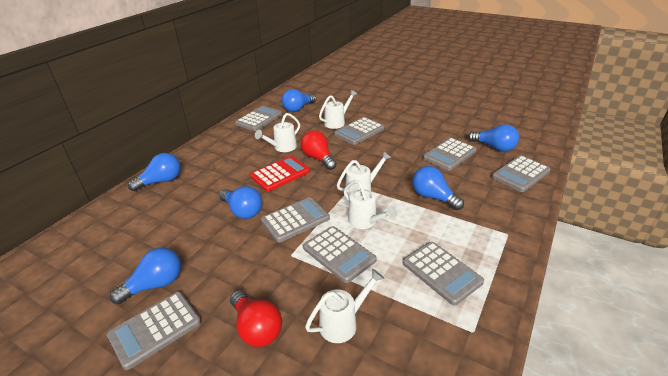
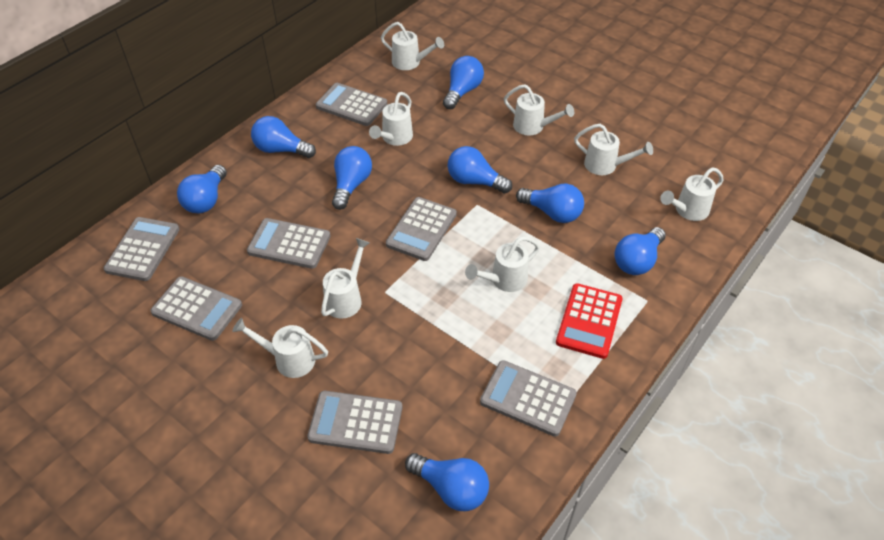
blue light bulb: 6 -> 8
grey calculator: 8 -> 7
red light bulb: 2 -> 0
white watering can: 5 -> 8

